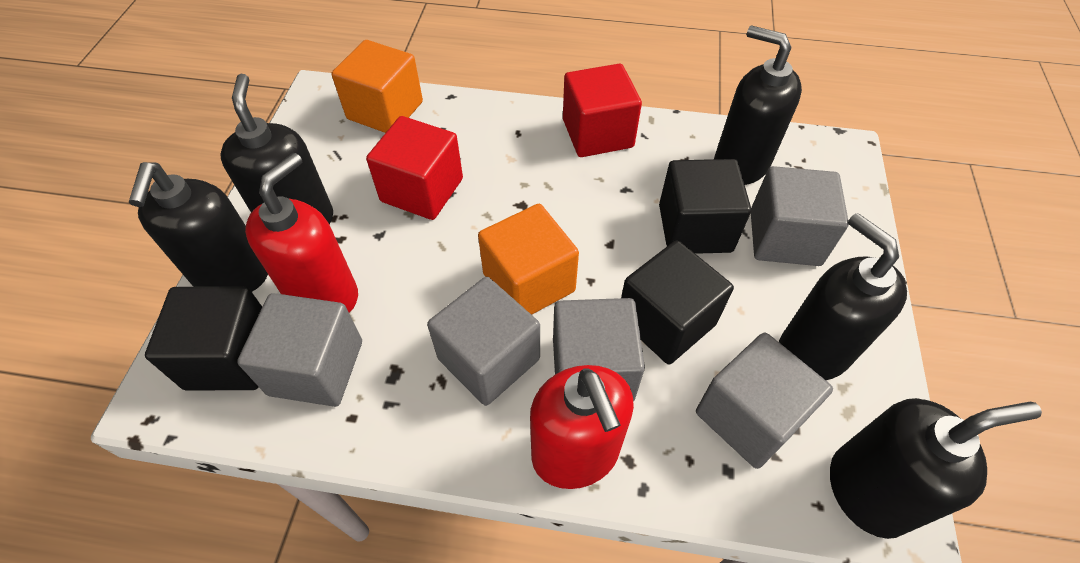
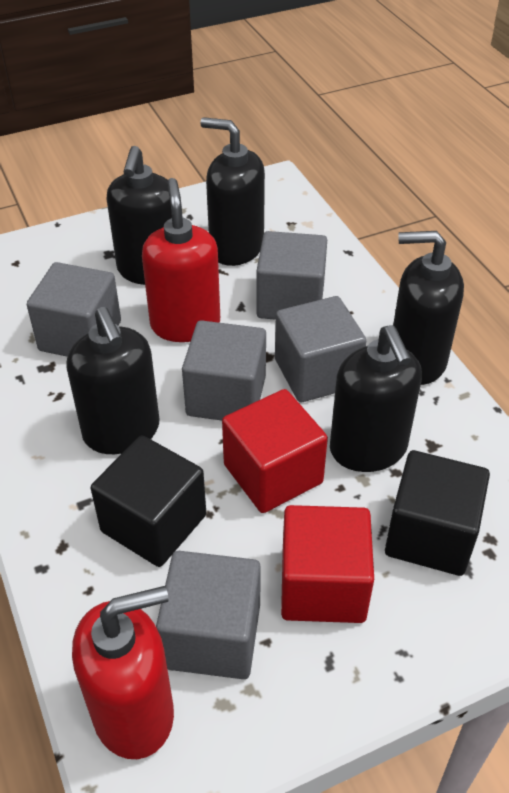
black cube: 3 -> 2
orange cube: 2 -> 0

